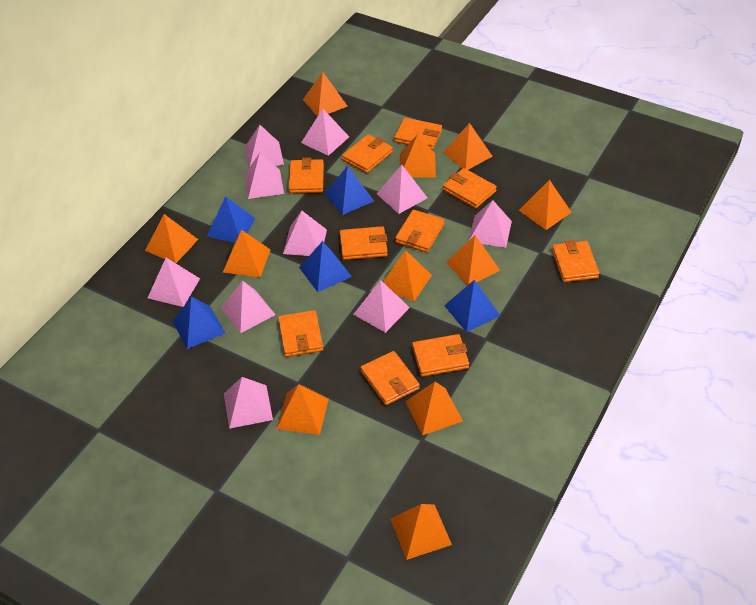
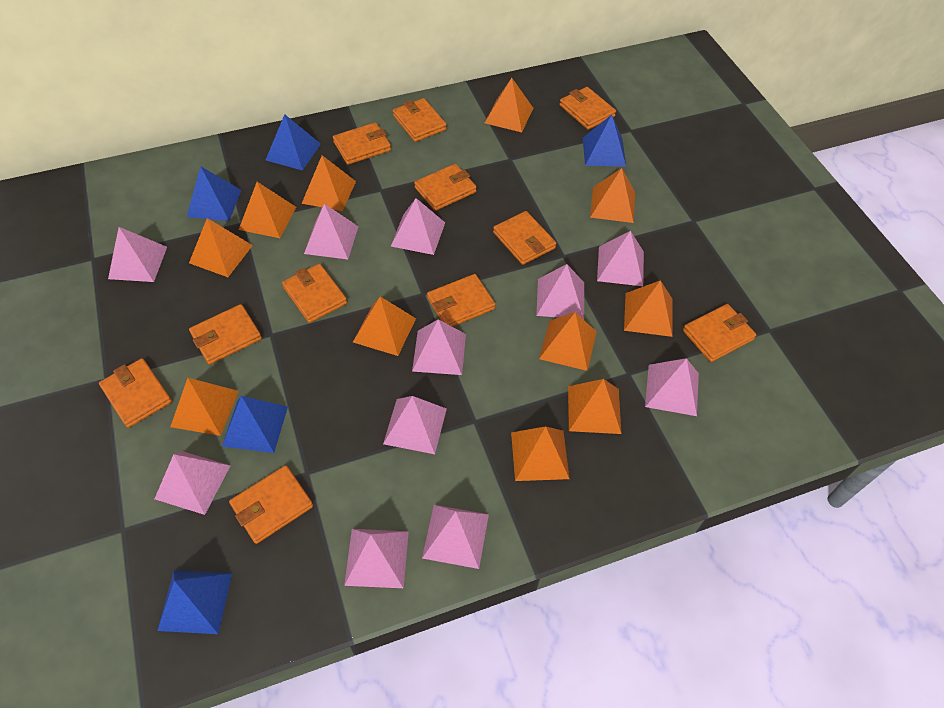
orange wallet: 10 -> 11
pink pyramid: 10 -> 11

